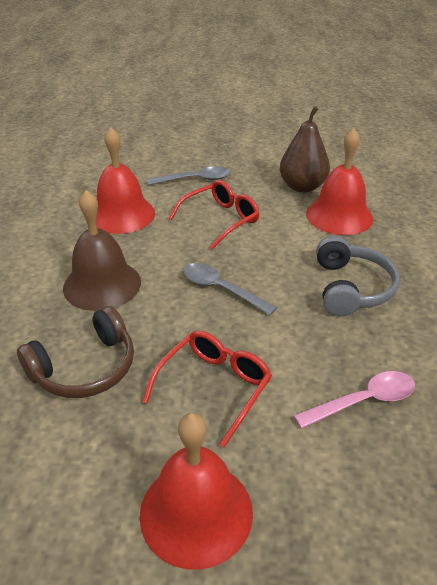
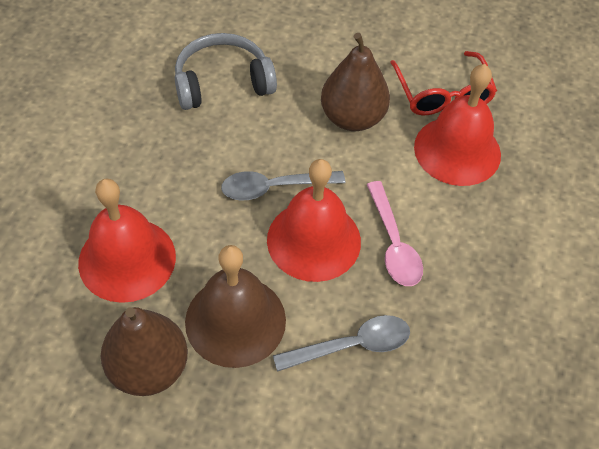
brown headphones: 1 -> 0
brown pear: 1 -> 2
red glasses: 2 -> 1

